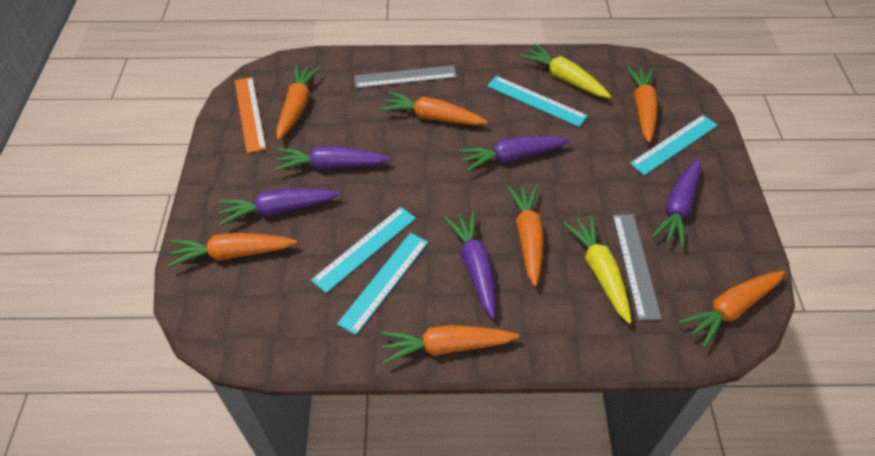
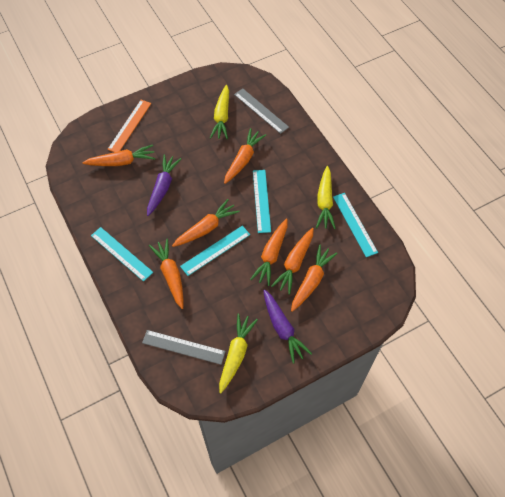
purple carrot: 5 -> 2
yellow carrot: 2 -> 3

